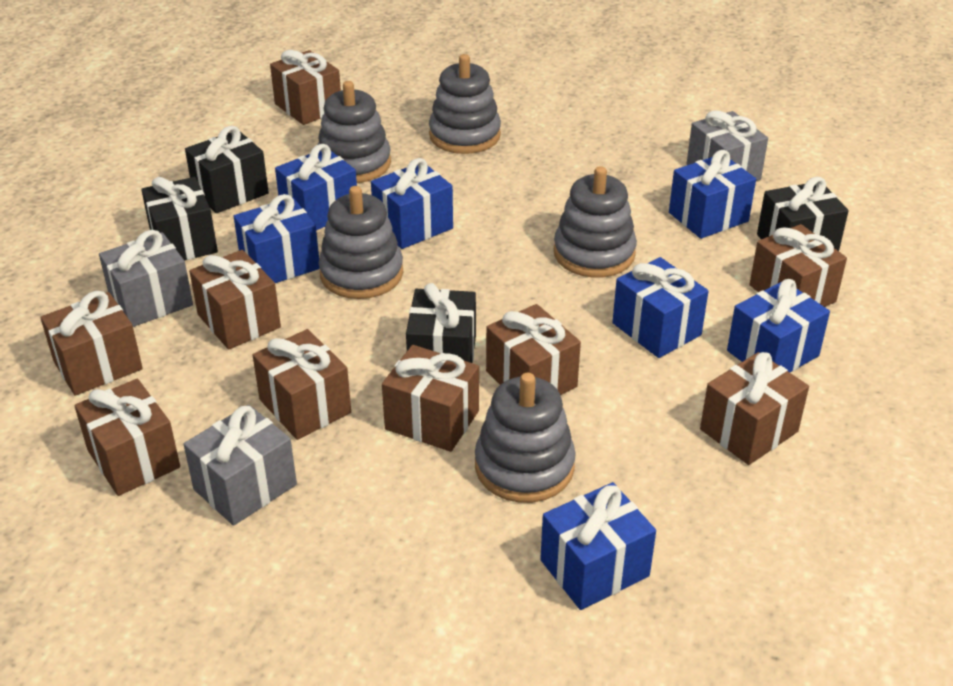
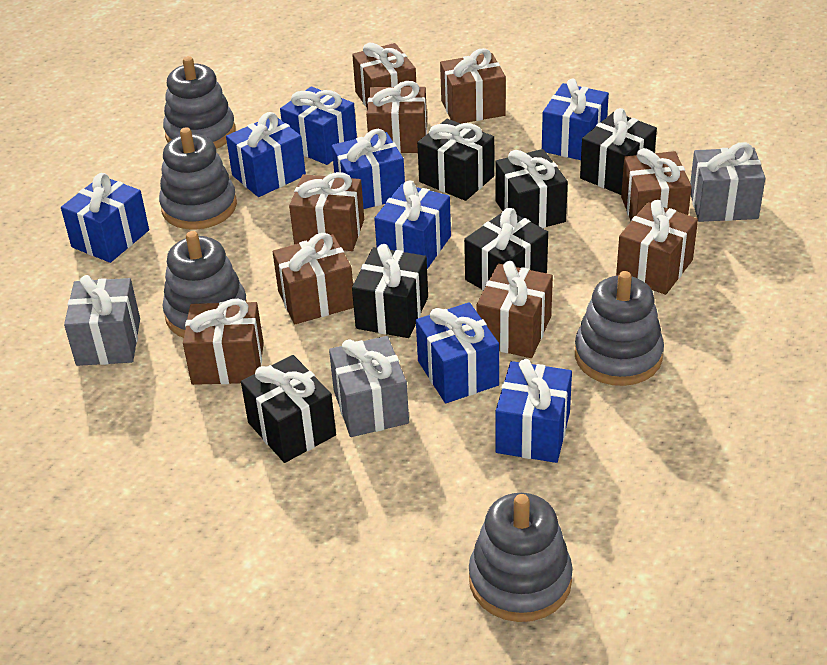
black gift: 4 -> 6
blue gift: 7 -> 8

